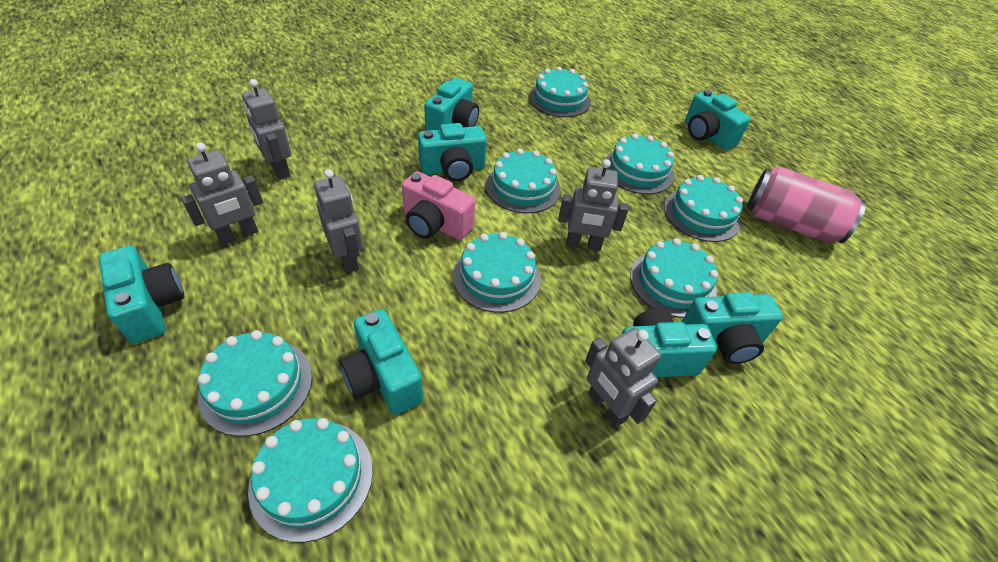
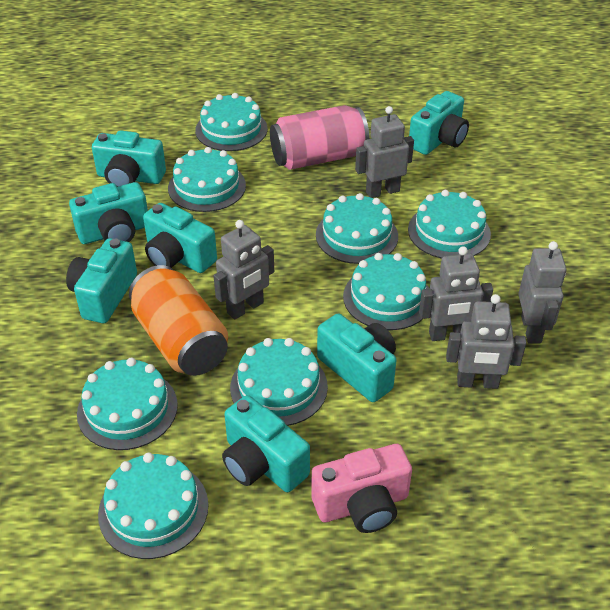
orange can: 0 -> 1

